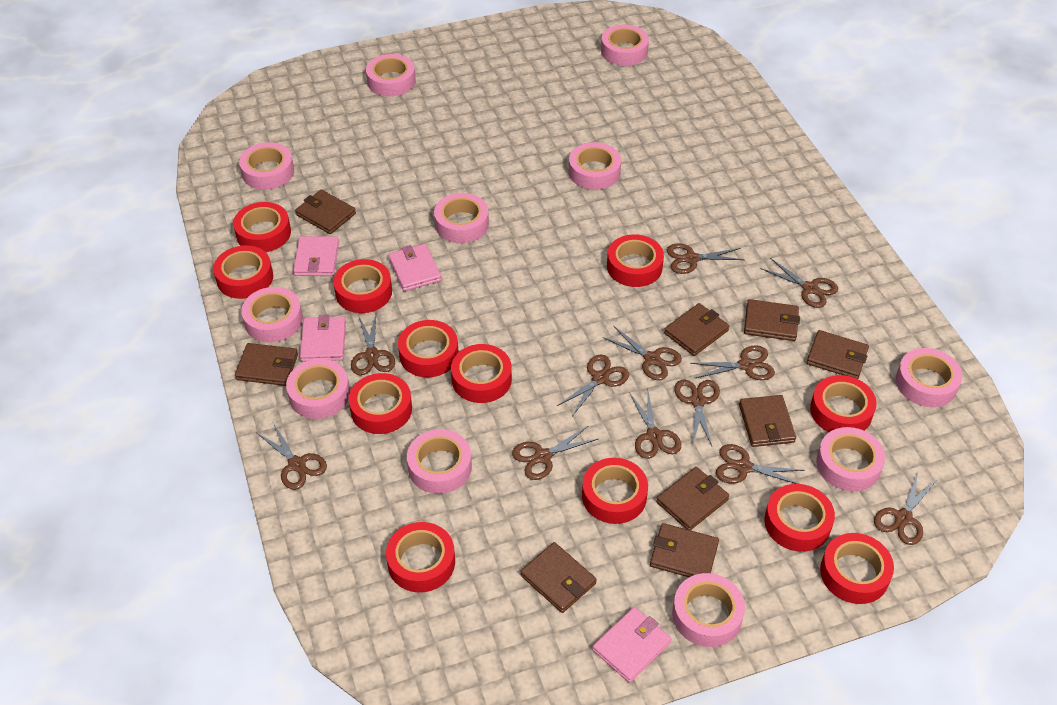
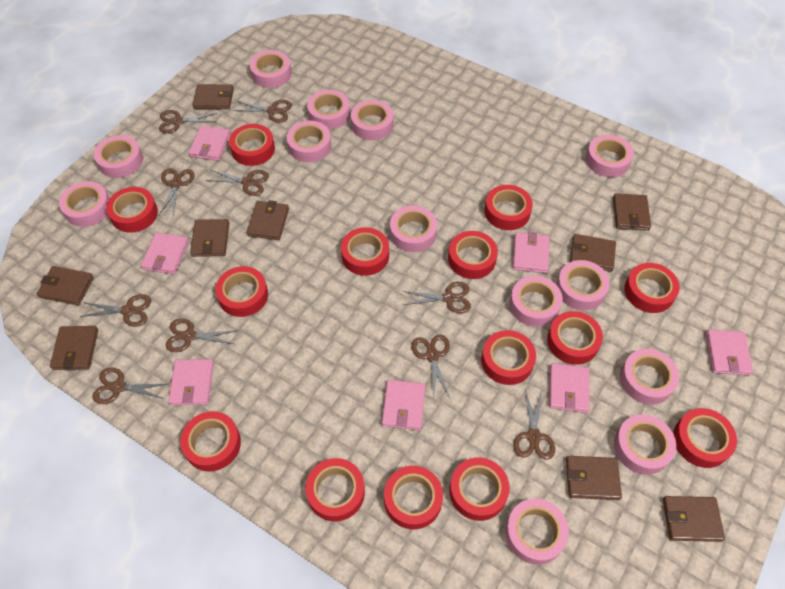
brown scissors: 12 -> 10
pink tape: 11 -> 13
pink wallet: 4 -> 7
red tape: 12 -> 14

